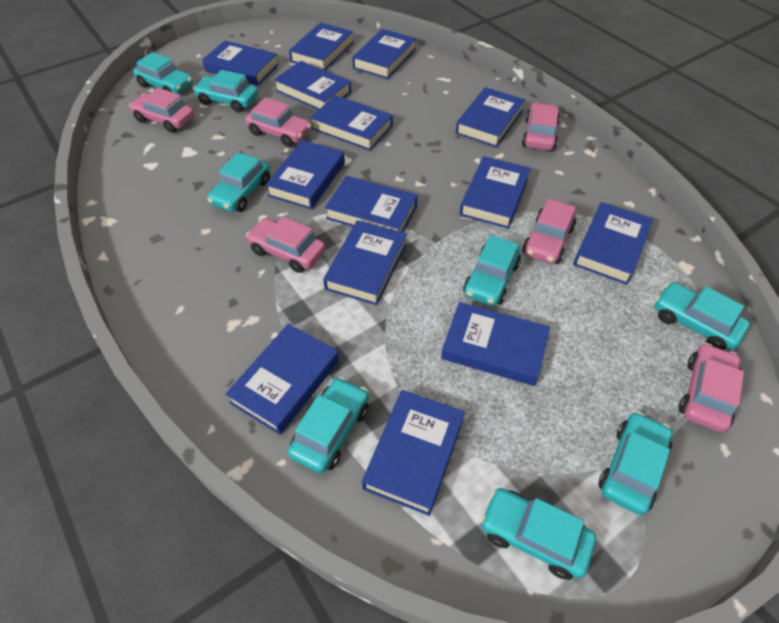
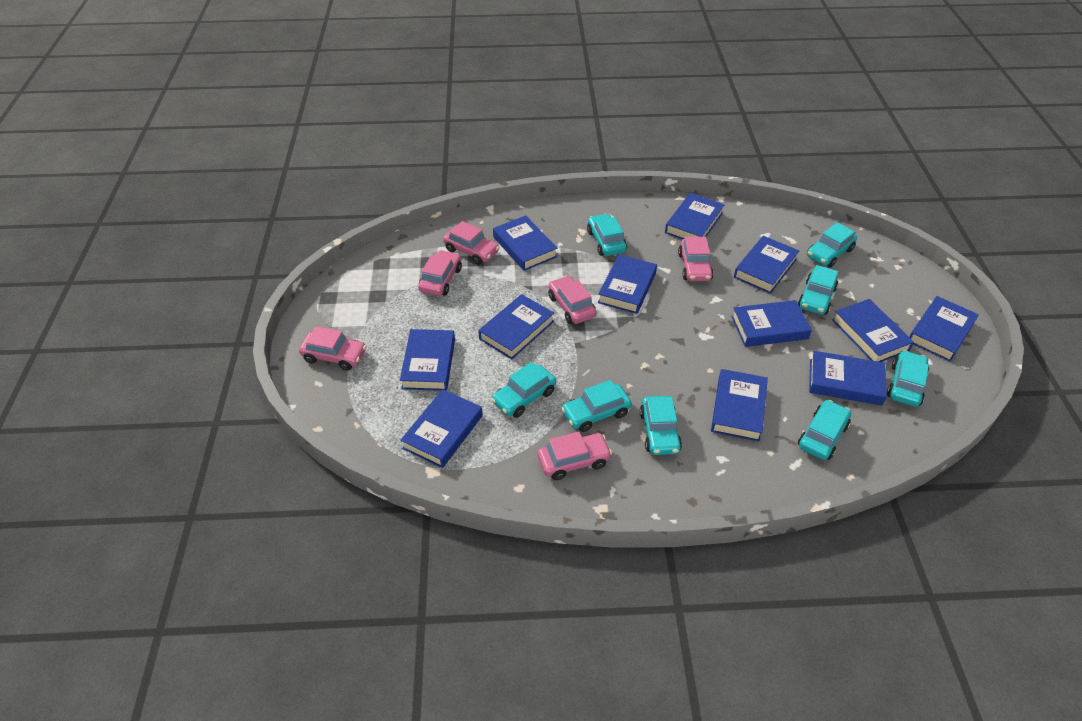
blue book: 14 -> 12

